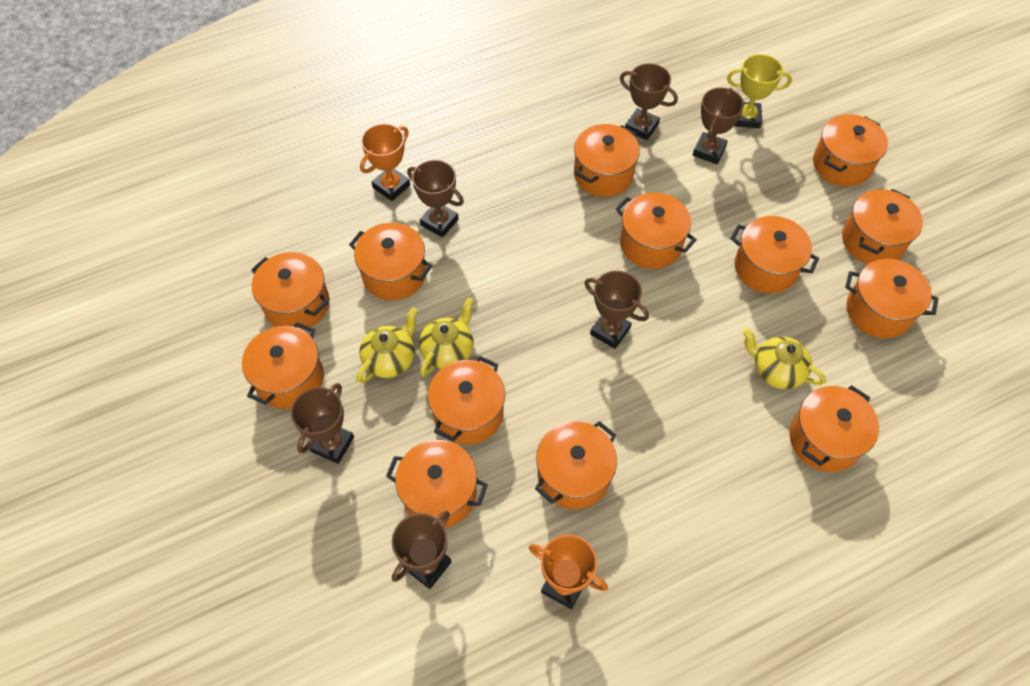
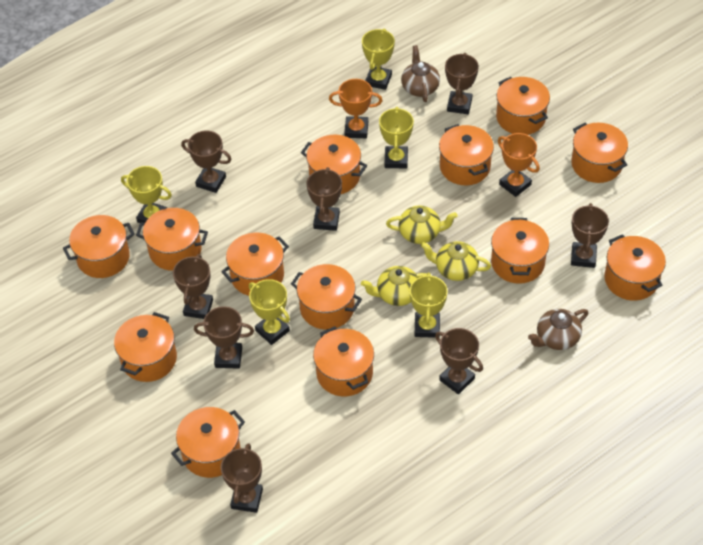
brown teapot: 0 -> 2
brown trophy: 6 -> 8
yellow trophy: 1 -> 5

